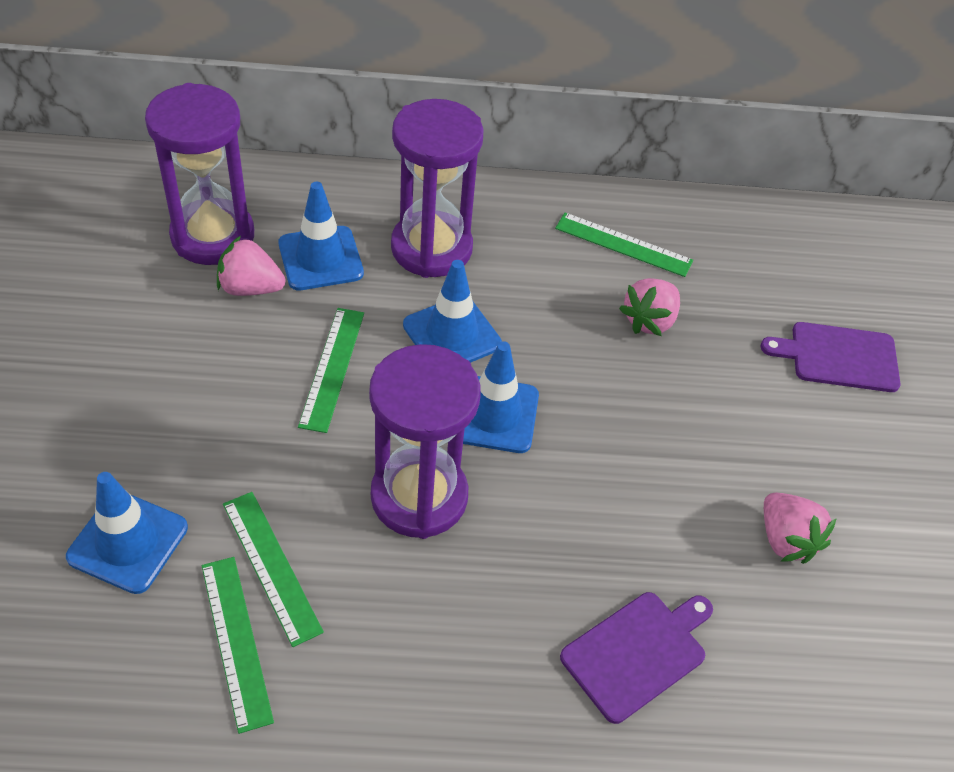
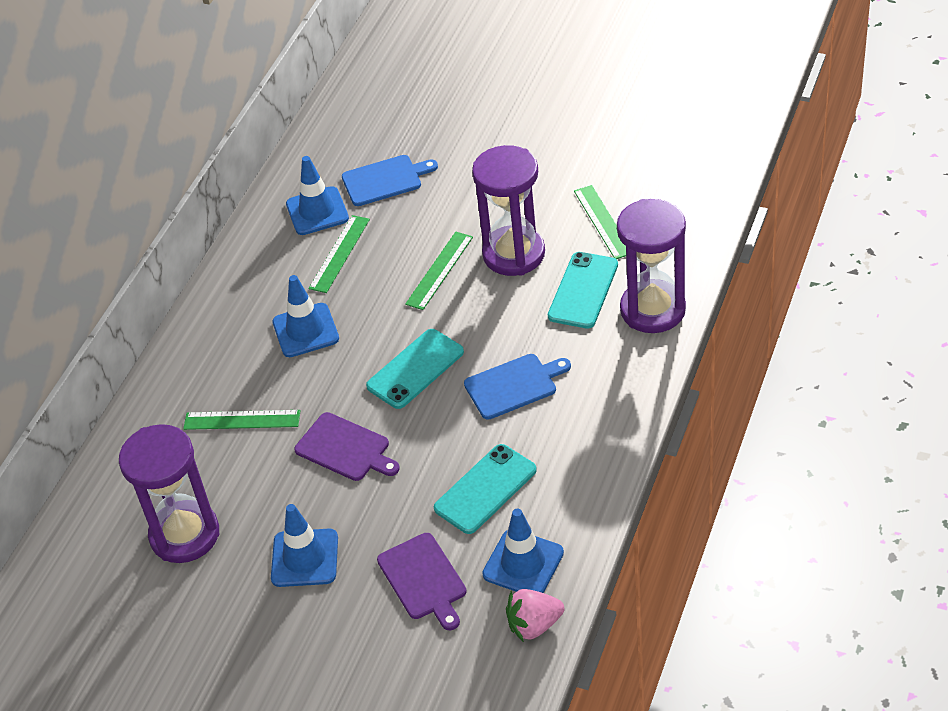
blue cutting board: 0 -> 2
pink strawberry: 3 -> 1
turquoise phone: 0 -> 3

